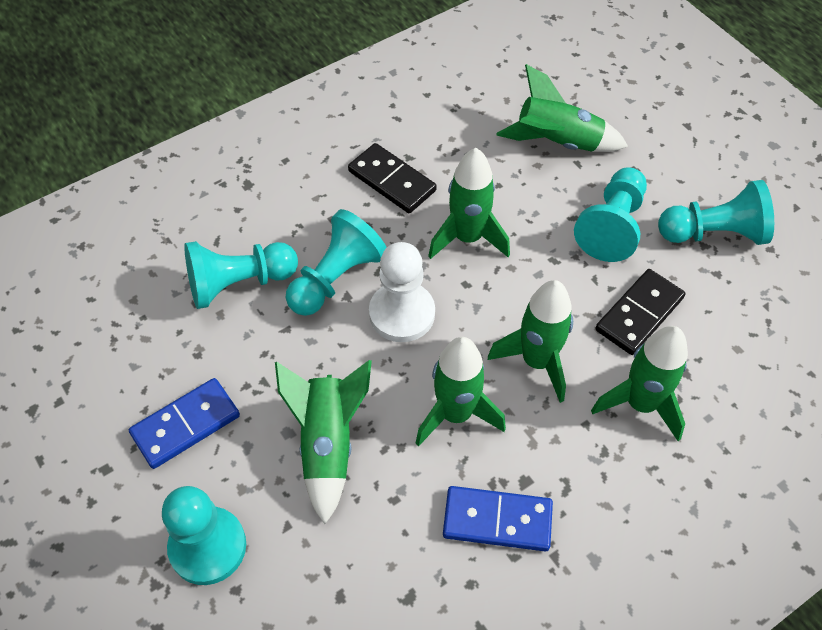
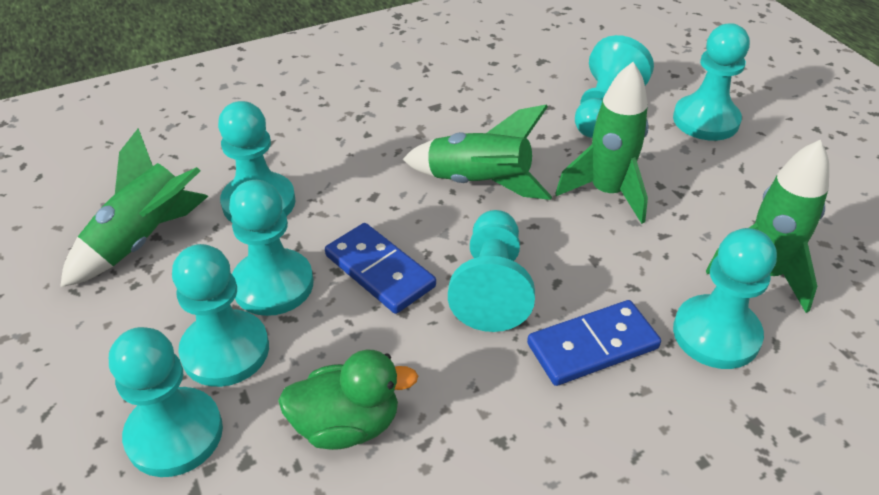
black domino: 2 -> 0
green duck: 0 -> 1
green rocket: 6 -> 4
turquoise pawn: 5 -> 8
white pawn: 1 -> 0

